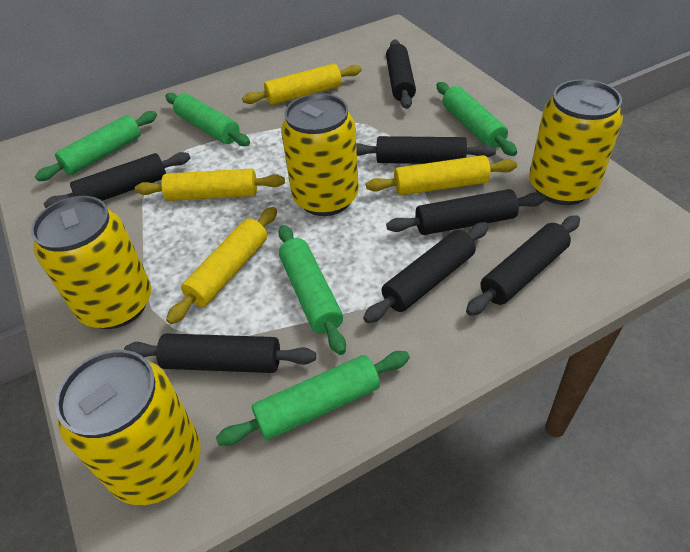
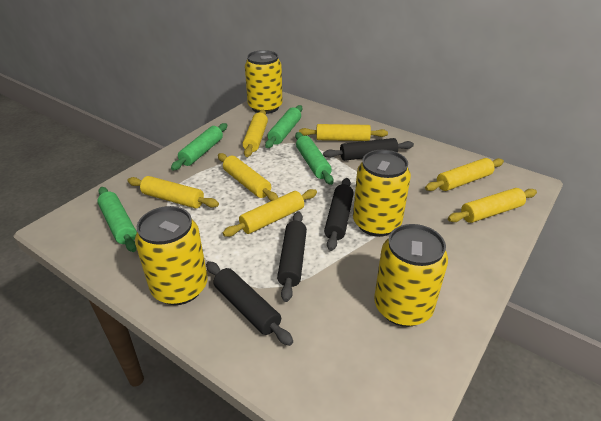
black rolling pin: 7 -> 4
green rolling pin: 5 -> 4
yellow rolling pin: 4 -> 7

